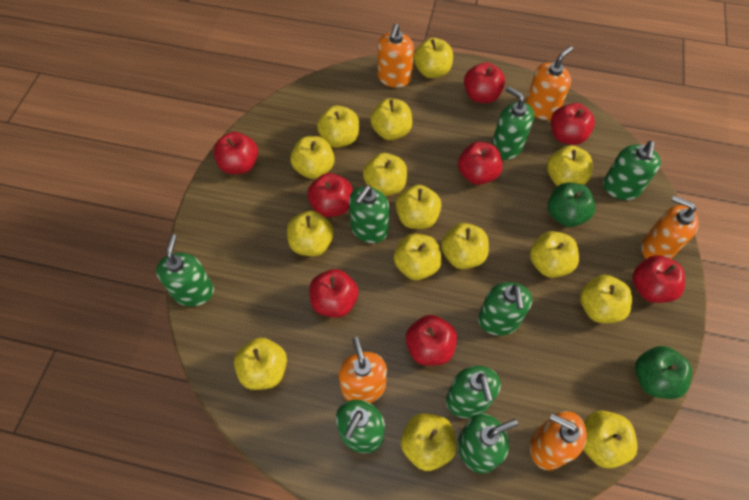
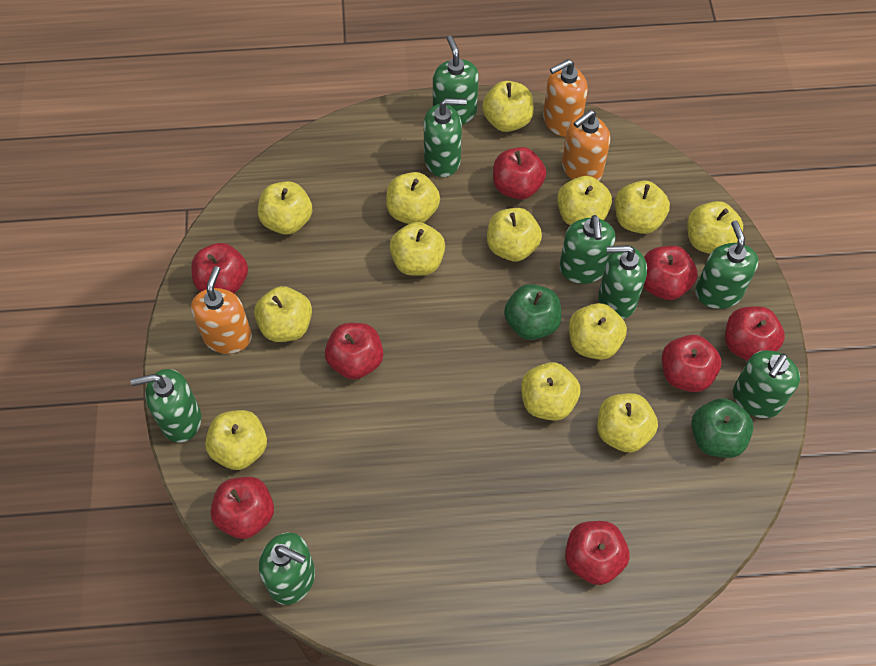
orange soap dispenser: 5 -> 3
yellow apple: 15 -> 13

